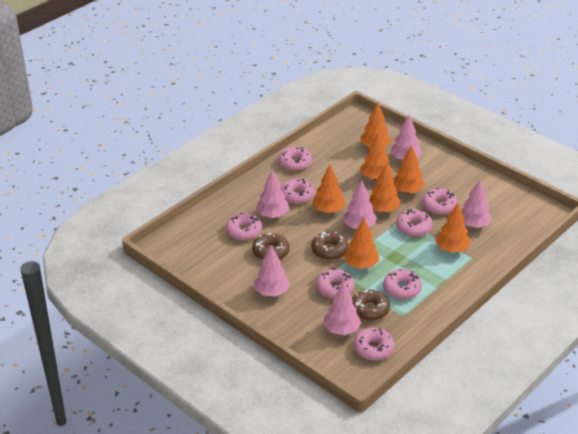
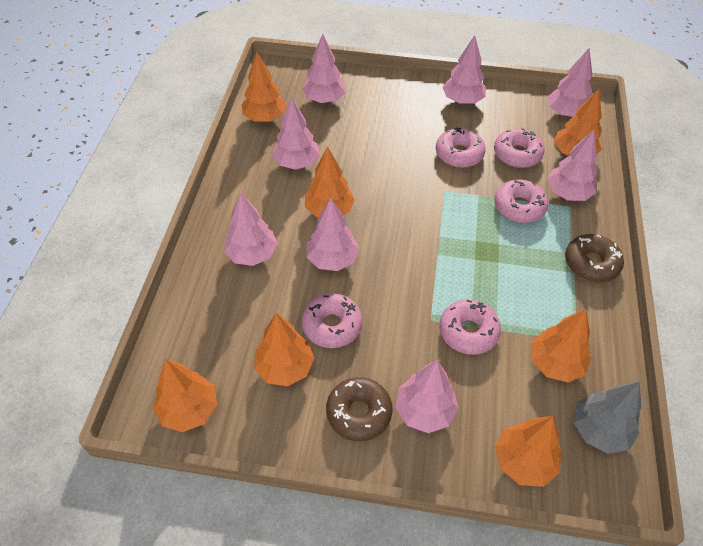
brown donut: 3 -> 2
grey tree: 0 -> 1
pink donut: 8 -> 5
pink tree: 6 -> 8

